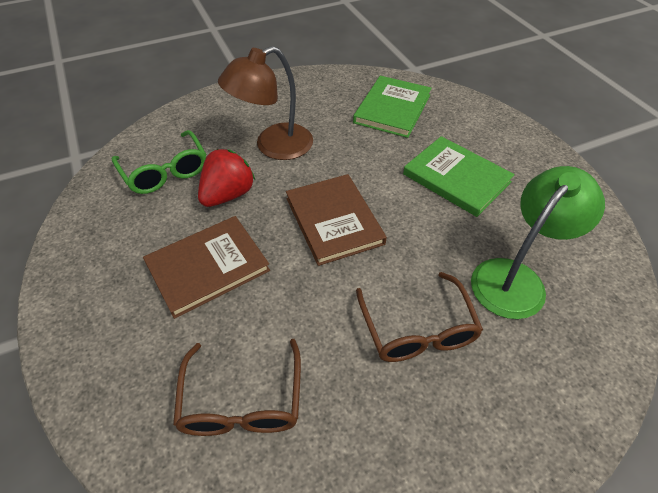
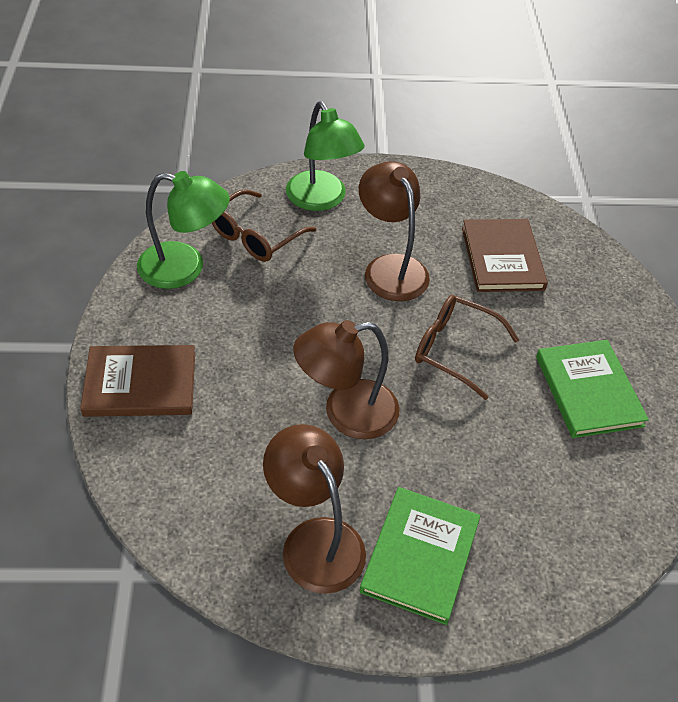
brown lamp: 1 -> 3
green glasses: 1 -> 0
green lamp: 1 -> 2
red strawberry: 1 -> 0

